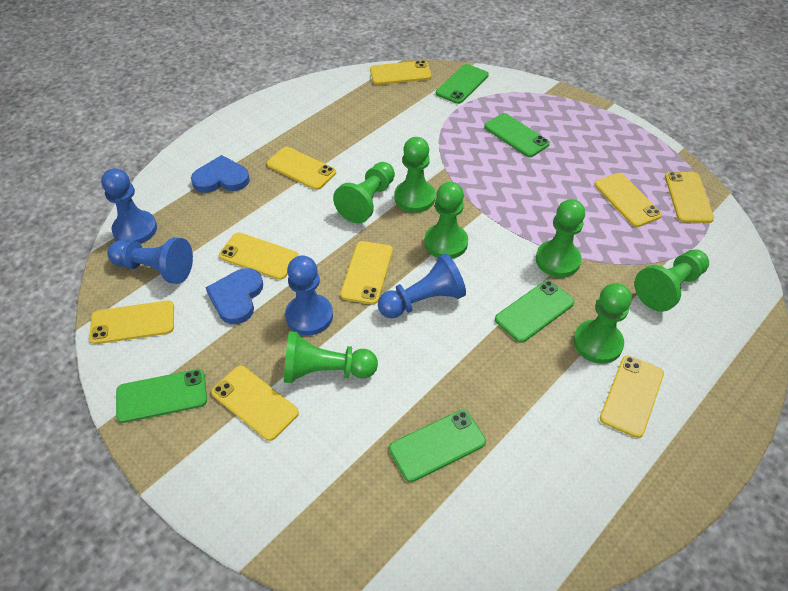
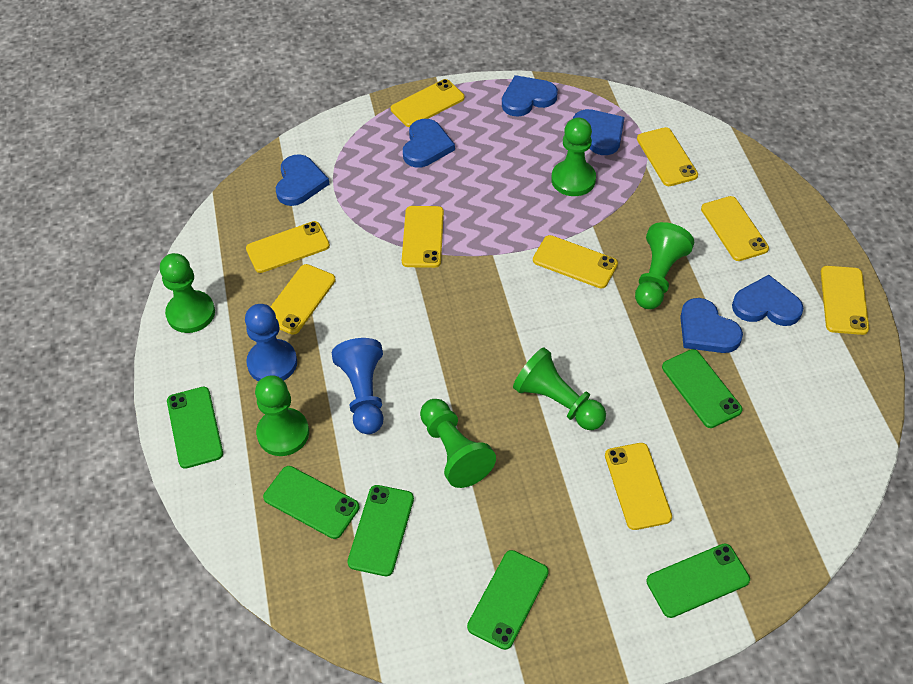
blue heart: 2 -> 6
blue pawn: 4 -> 2
green pawn: 7 -> 6
green phone: 5 -> 6

